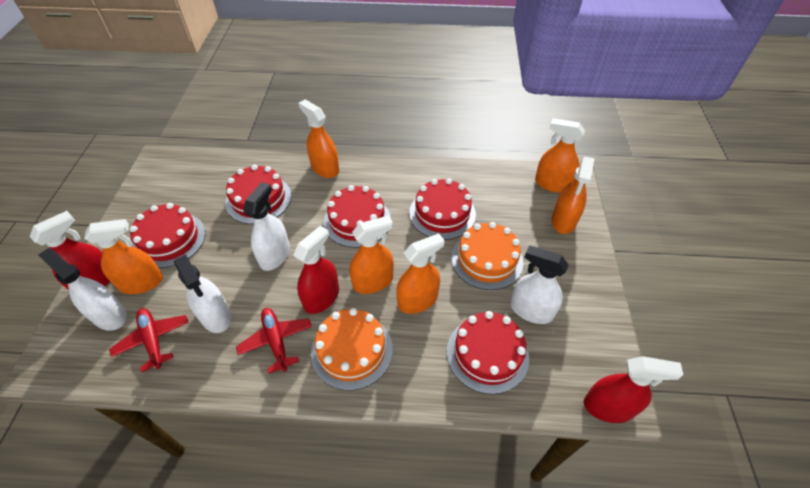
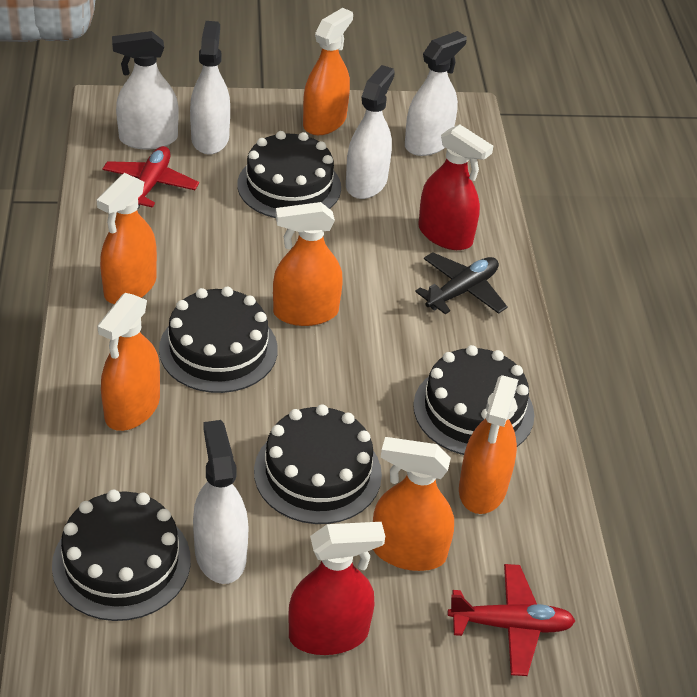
black cake: 0 -> 5
black plane: 0 -> 1
orange cake: 2 -> 0
red cake: 5 -> 0
red spray bottle: 3 -> 2
white spray bottle: 4 -> 5

